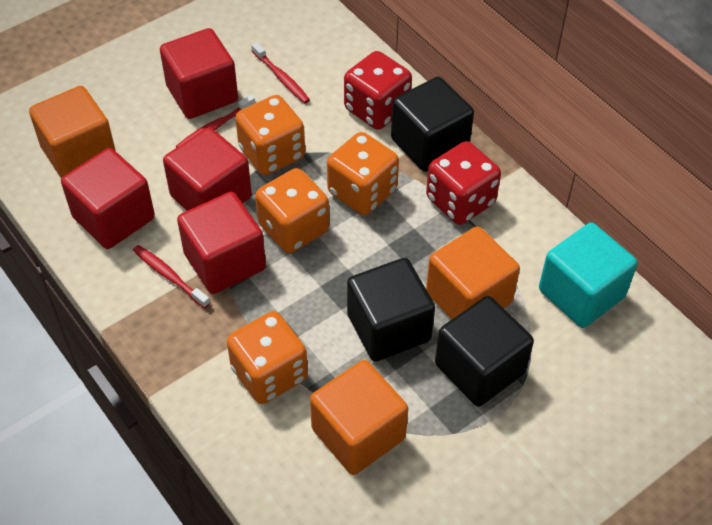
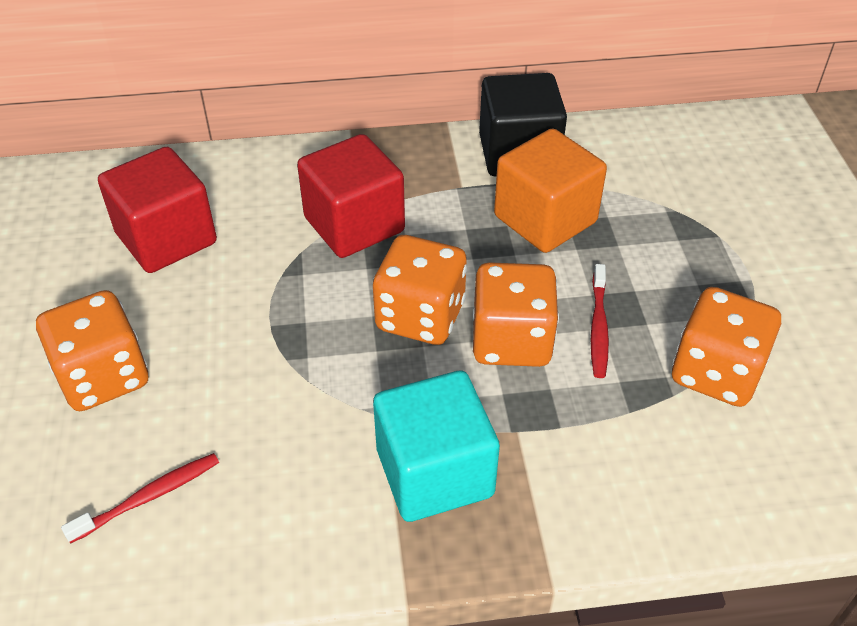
black cube: 3 -> 1
orange cube: 3 -> 1
red cube: 4 -> 2
red dice: 2 -> 0
red toothbrush: 3 -> 2

